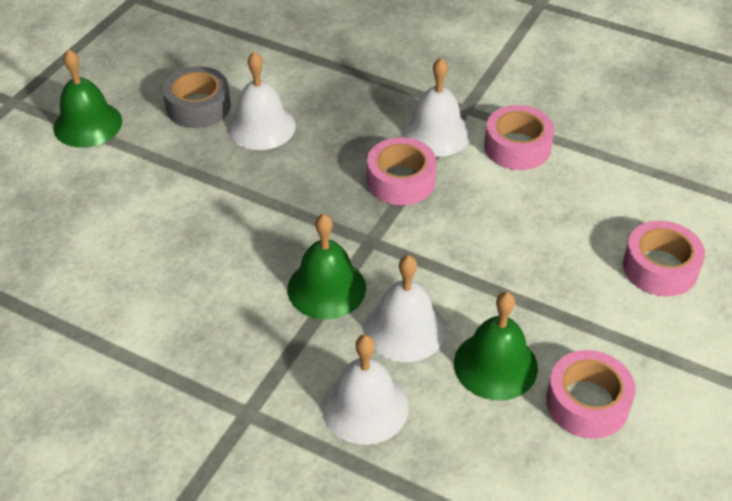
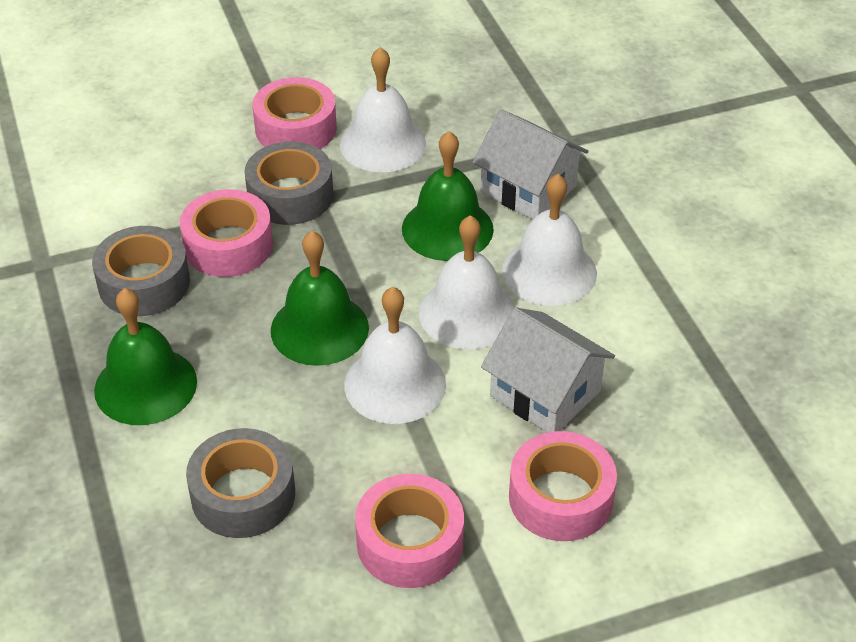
grey tape: 1 -> 3
white house: 0 -> 2

